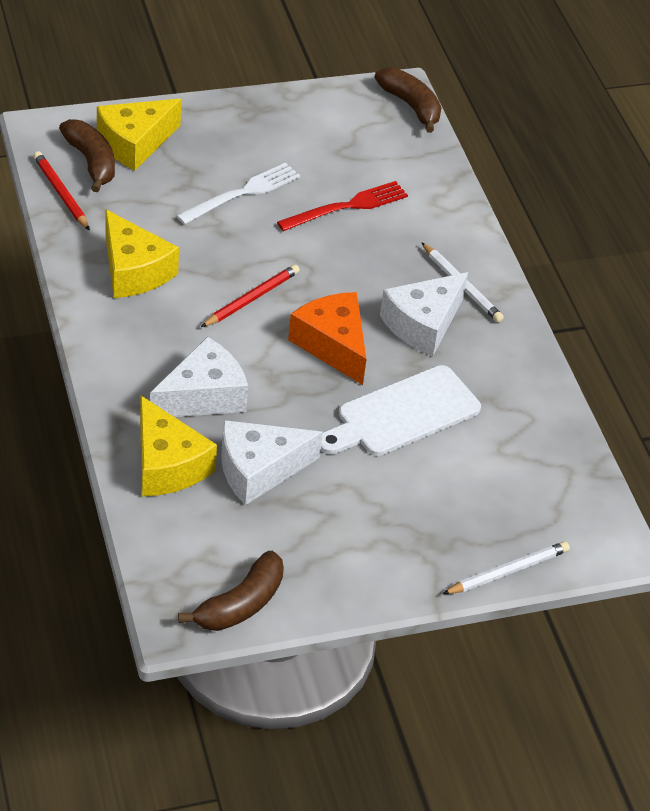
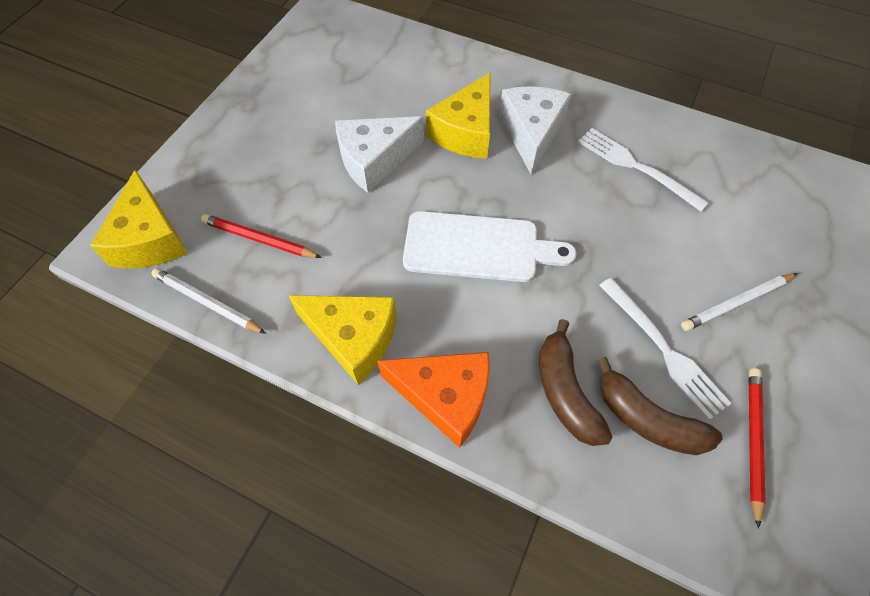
brown banana: 3 -> 2
red fork: 1 -> 0
white cheese: 3 -> 2
white fork: 1 -> 2

